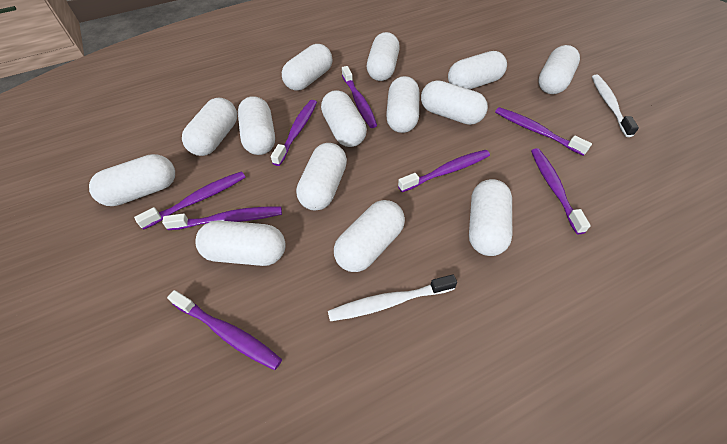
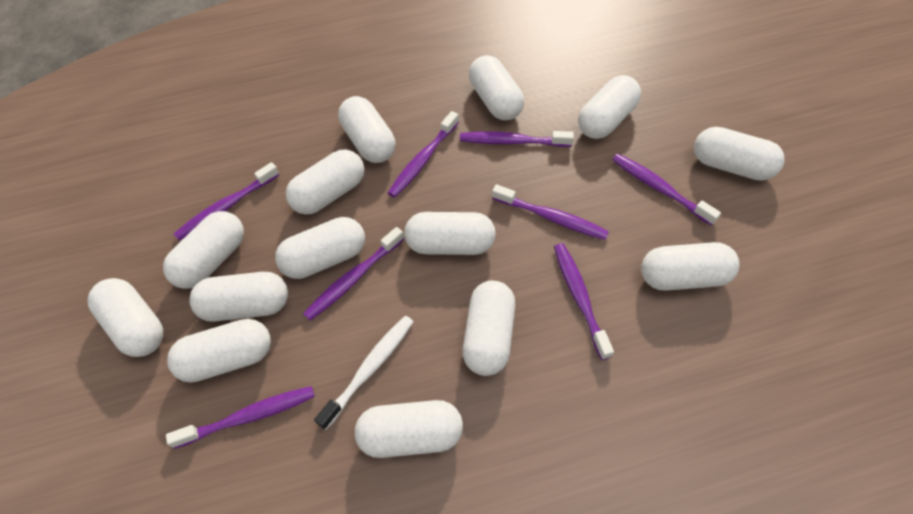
white toothbrush: 2 -> 1

